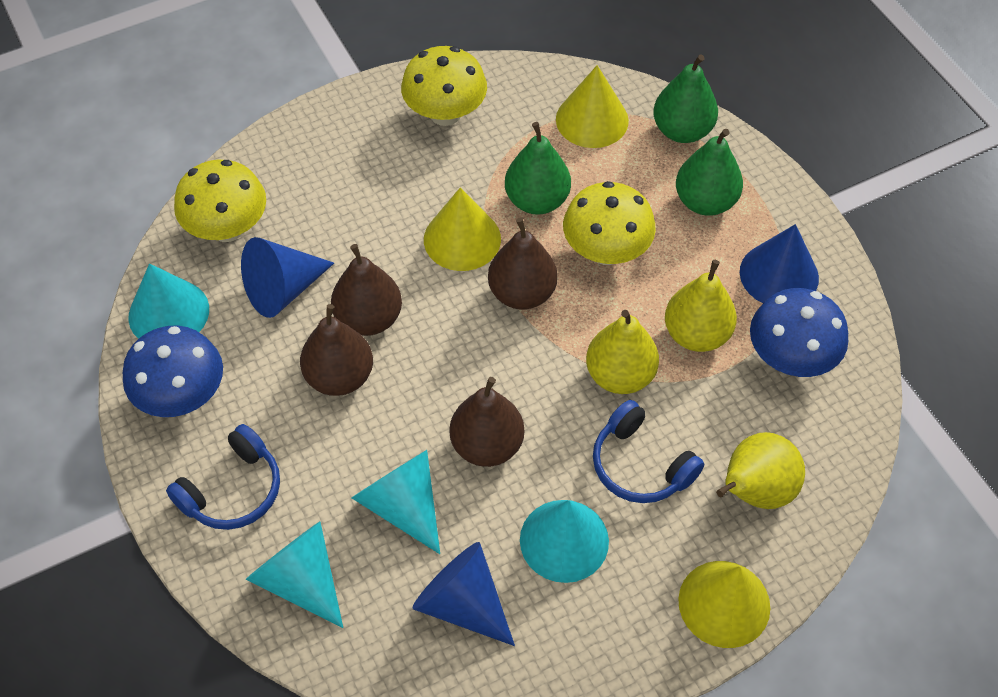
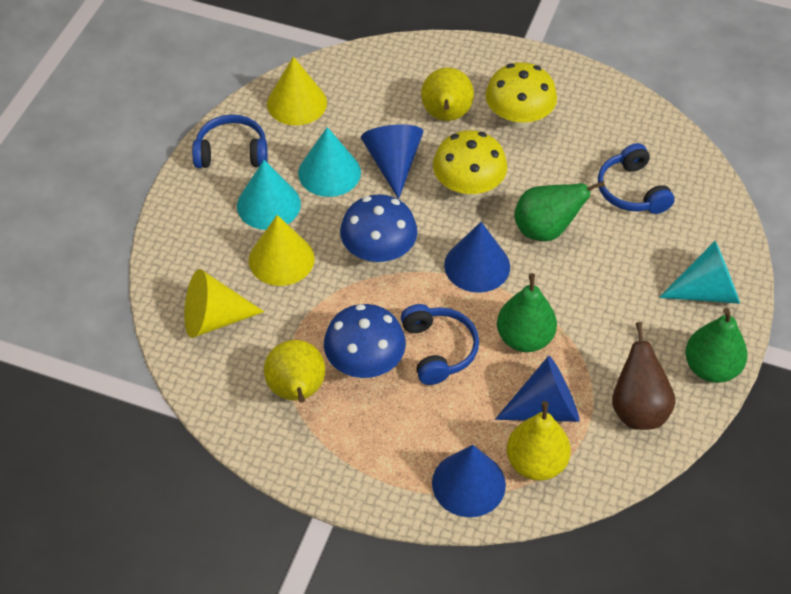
blue cone: 3 -> 4
blue headphones: 2 -> 3
brown pear: 4 -> 1
turquoise cone: 4 -> 3
yellow mushroom: 3 -> 2

